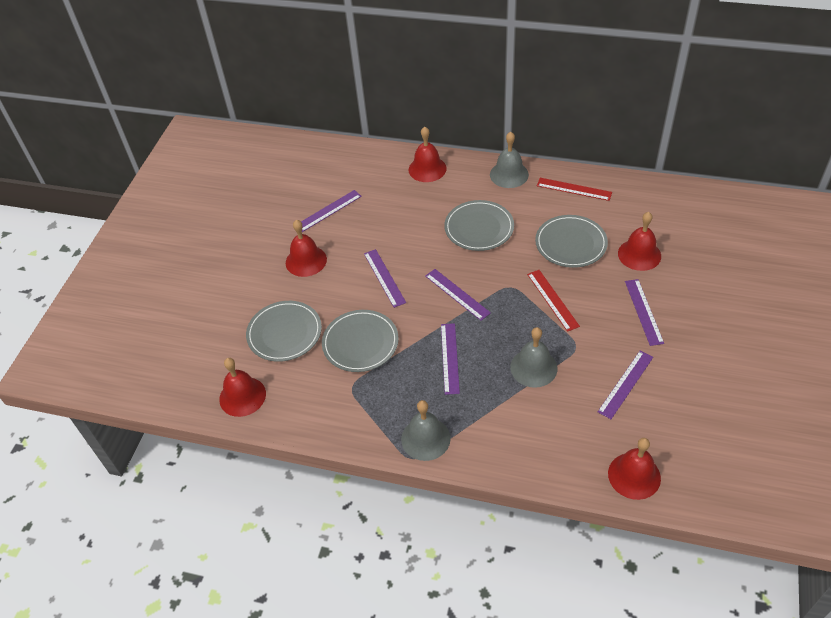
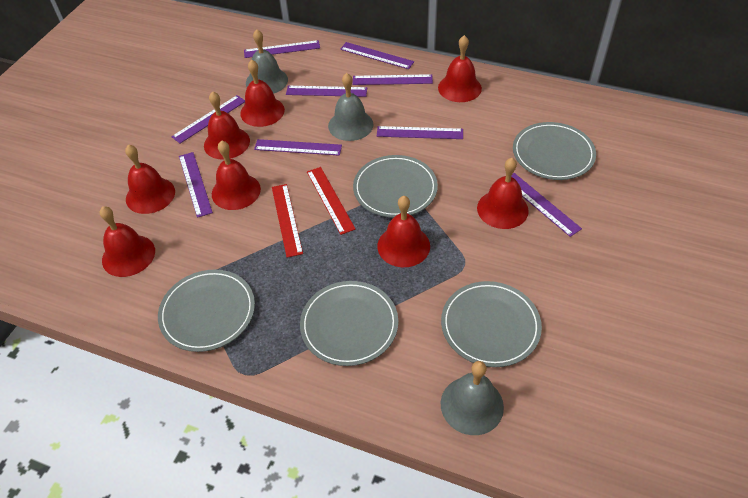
grey plate: 4 -> 5
purple ruler: 6 -> 9
red bell: 5 -> 8

